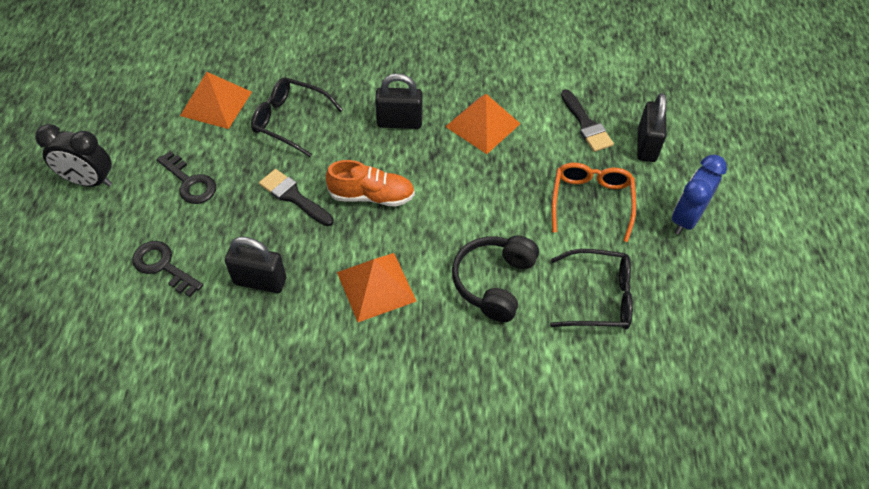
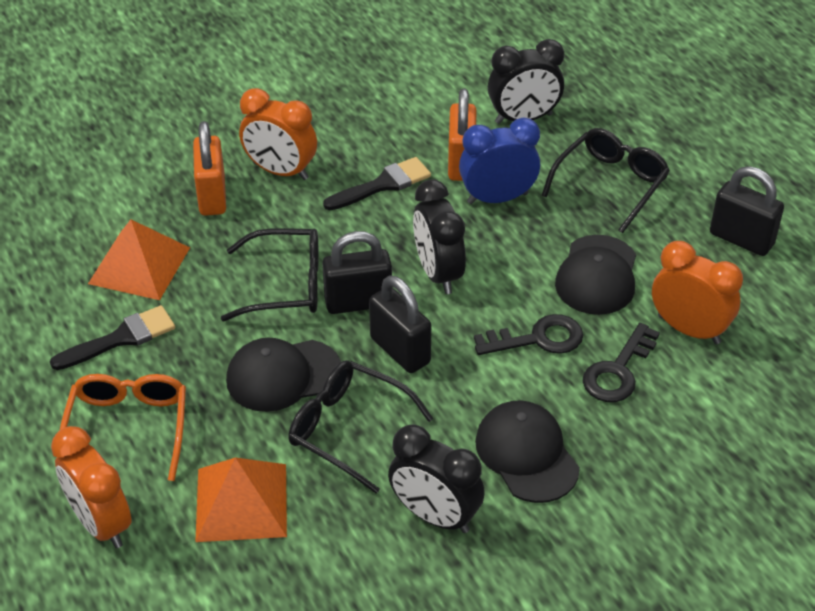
black cap: 0 -> 3
black clock: 1 -> 3
black glasses: 2 -> 3
black headphones: 1 -> 0
orange clock: 0 -> 3
orange padlock: 0 -> 2
orange pyramid: 3 -> 2
orange shoe: 1 -> 0

